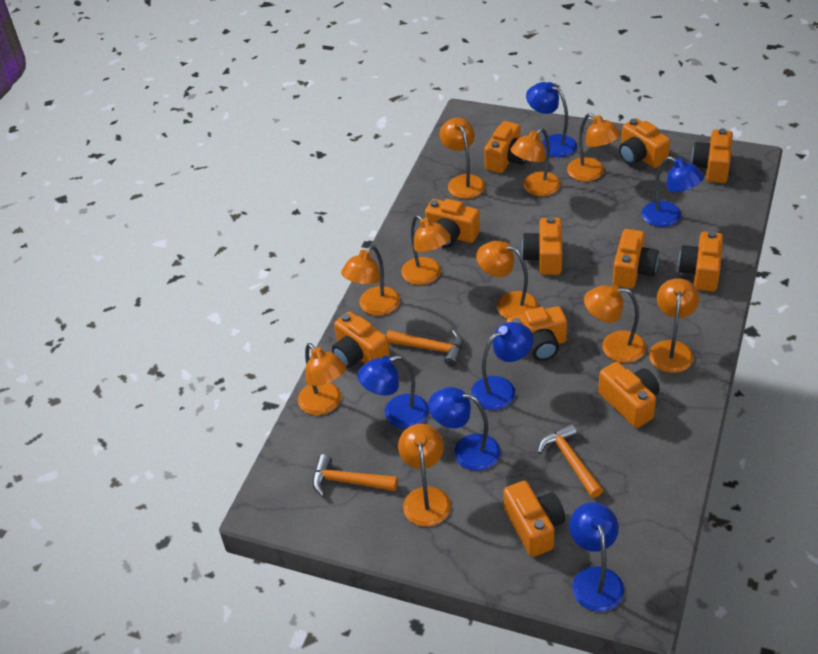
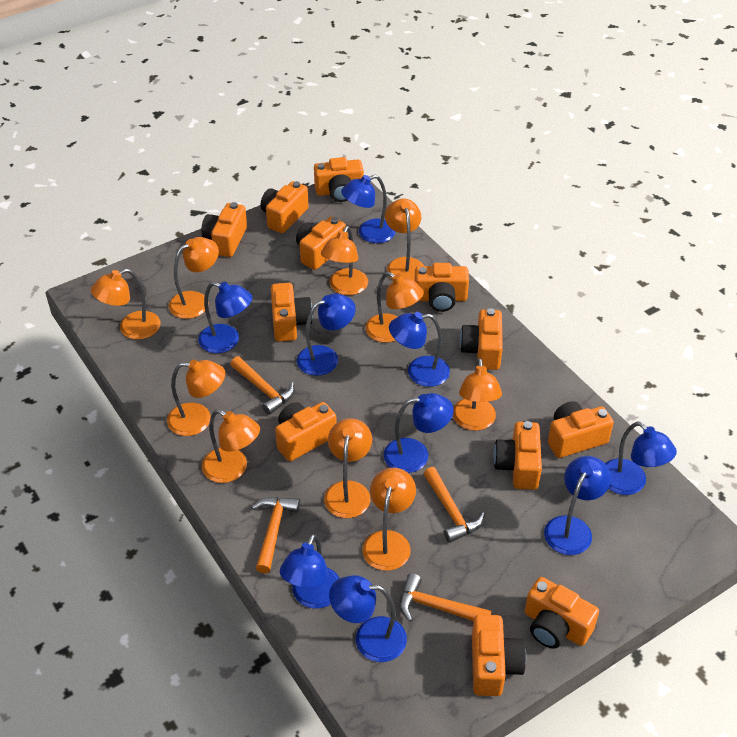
blue lamp: 6 -> 9
orange camera: 11 -> 12
orange hammer: 3 -> 4

